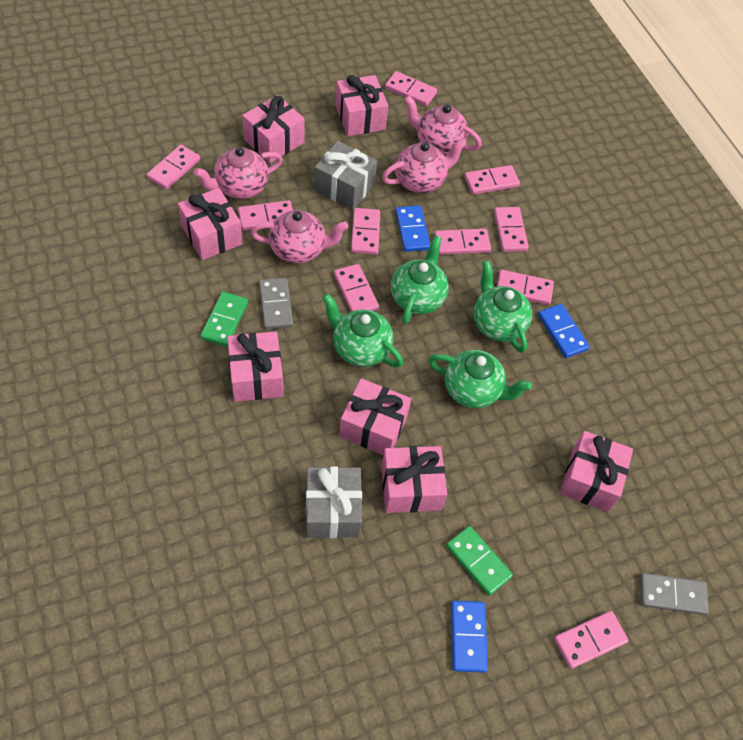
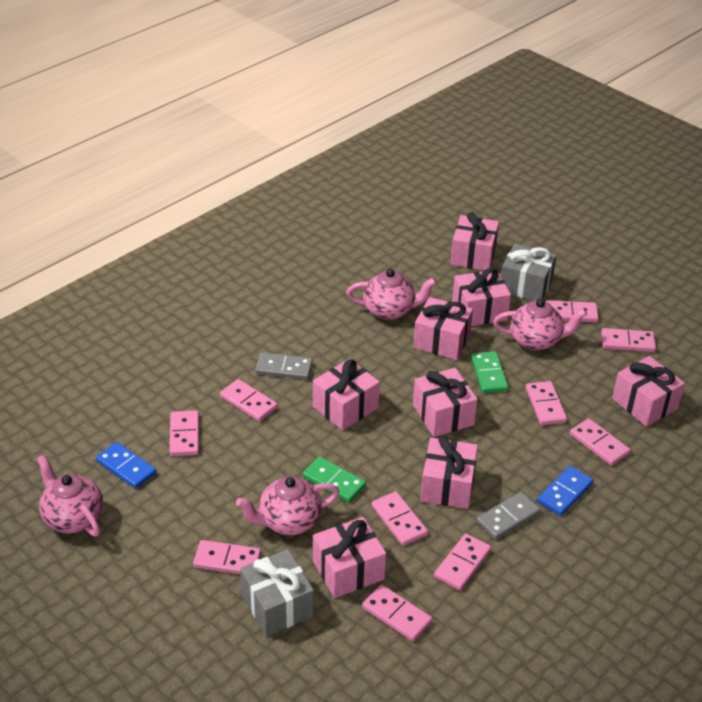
blue domino: 3 -> 2
green teapot: 4 -> 0
pink gift: 7 -> 8

